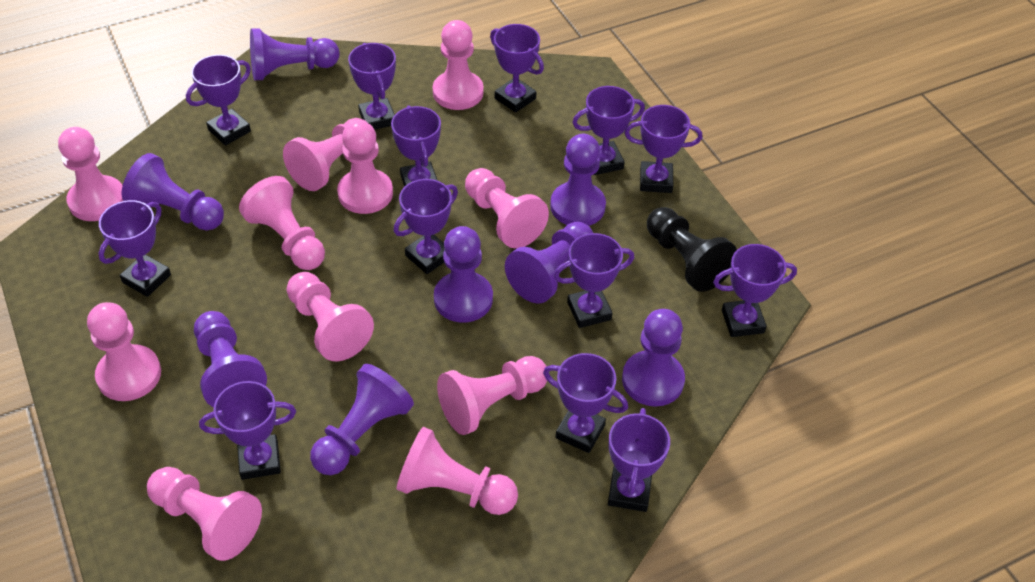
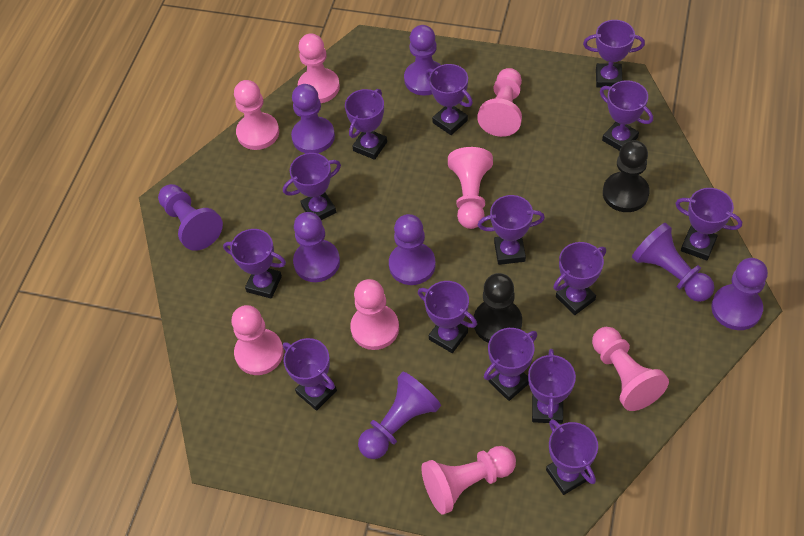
black pawn: 1 -> 2
pink pawn: 11 -> 8
purple trophy: 13 -> 14

